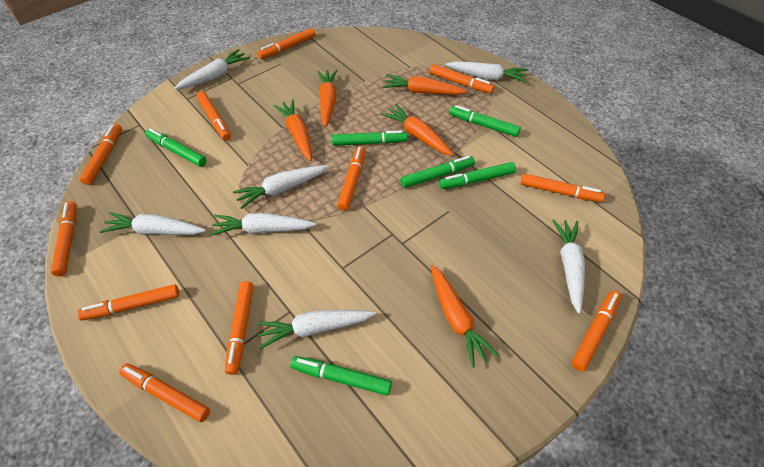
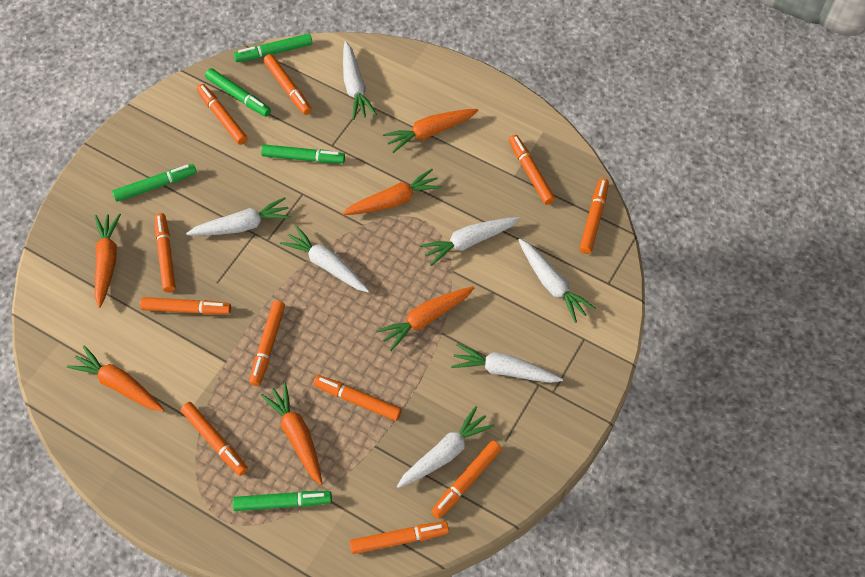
green marker: 6 -> 5
orange carrot: 5 -> 6

